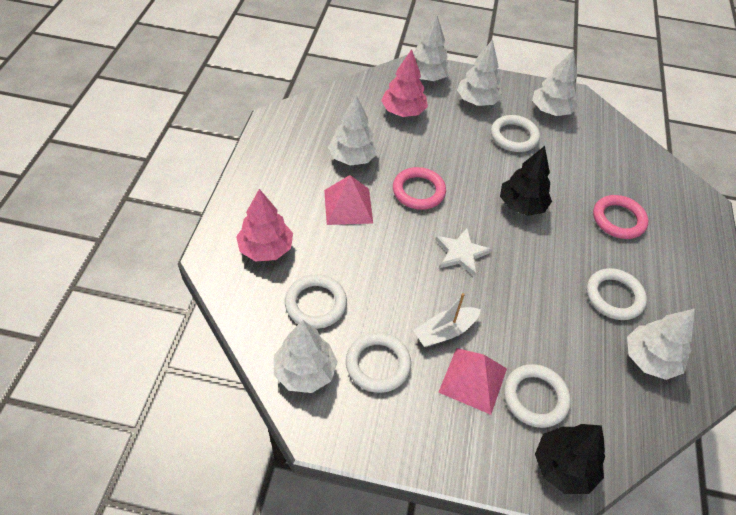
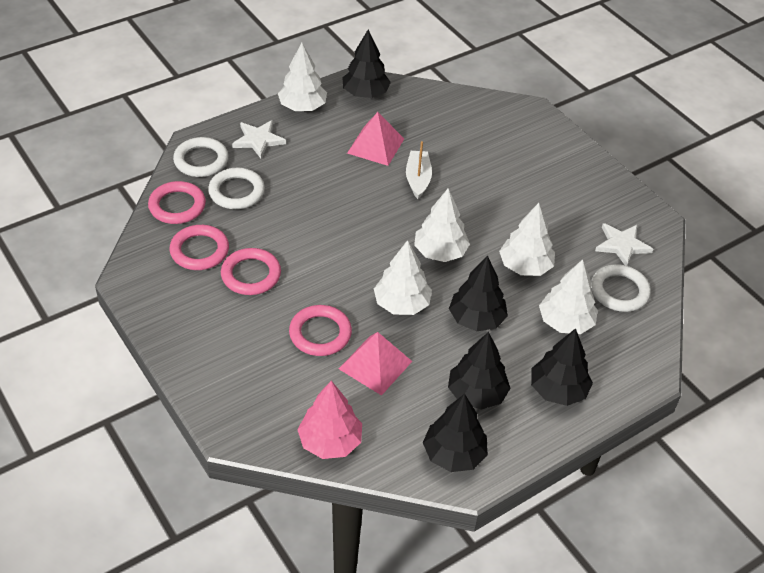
black tree: 2 -> 5
pink ring: 2 -> 4
pink tree: 2 -> 1
white ring: 5 -> 3
white star: 1 -> 2
white tree: 6 -> 5

